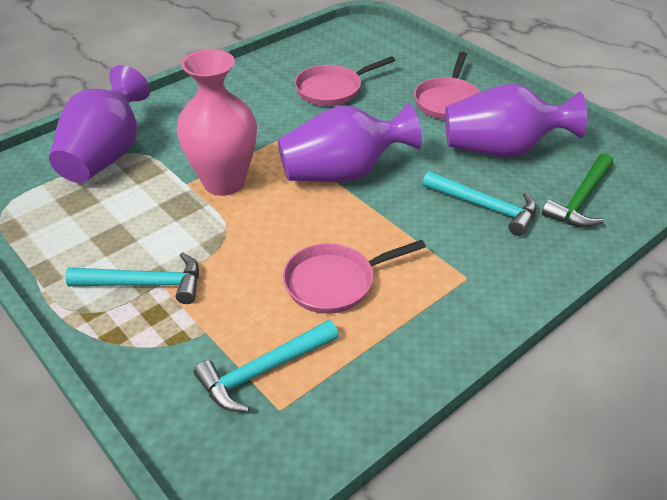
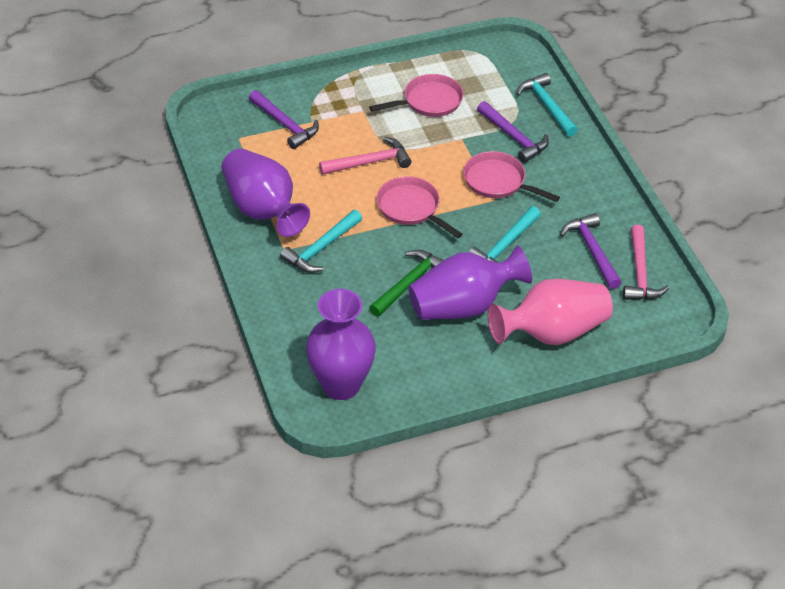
pink hammer: 0 -> 2
purple hammer: 0 -> 3

